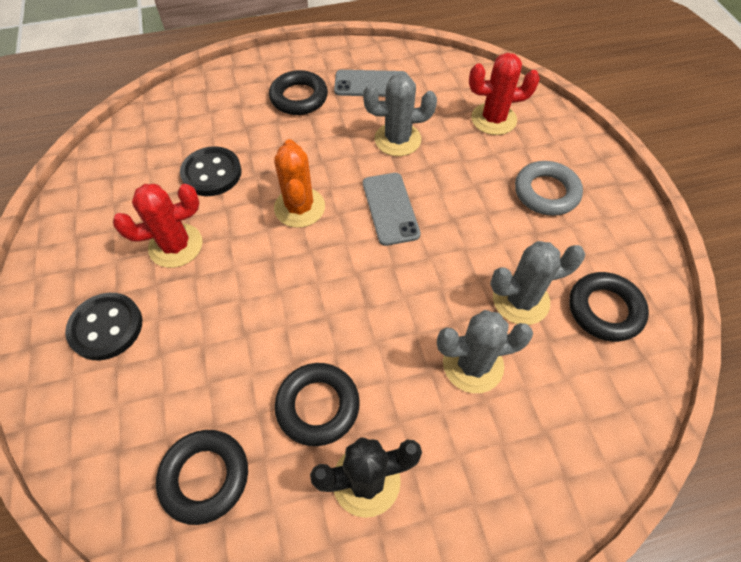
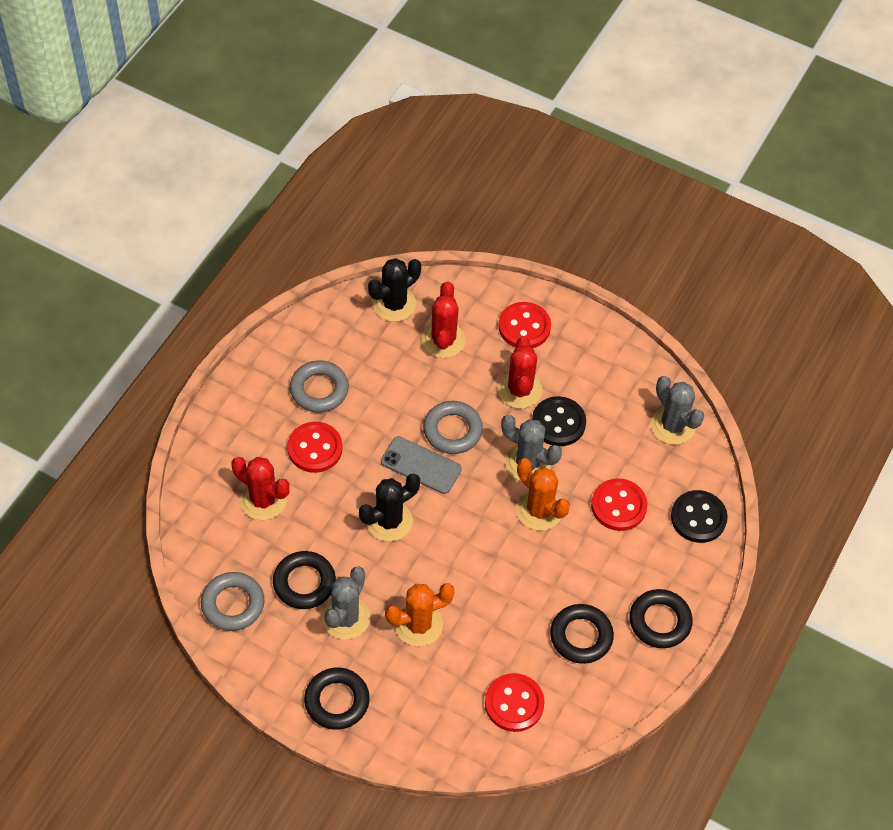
black cactus: 1 -> 2
grey phone: 2 -> 1
grey ring: 1 -> 3
orange cactus: 1 -> 2
red button: 0 -> 4
red cactus: 2 -> 3

